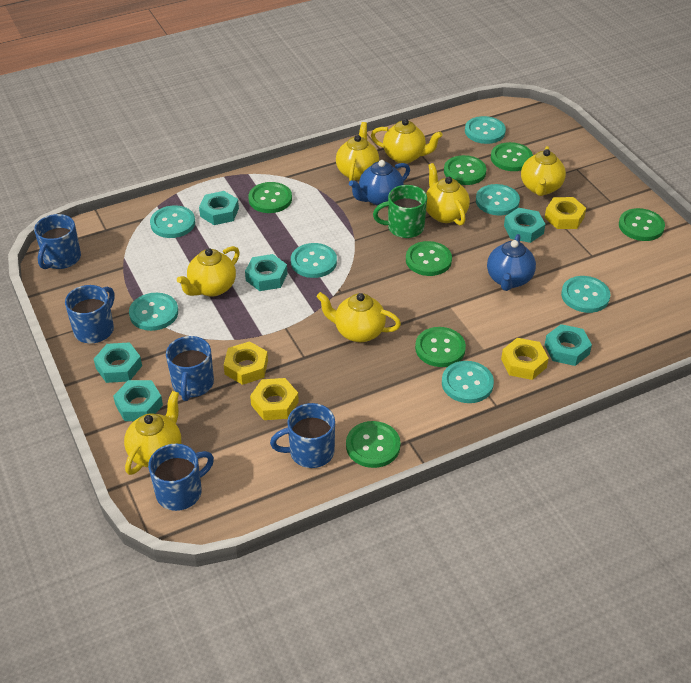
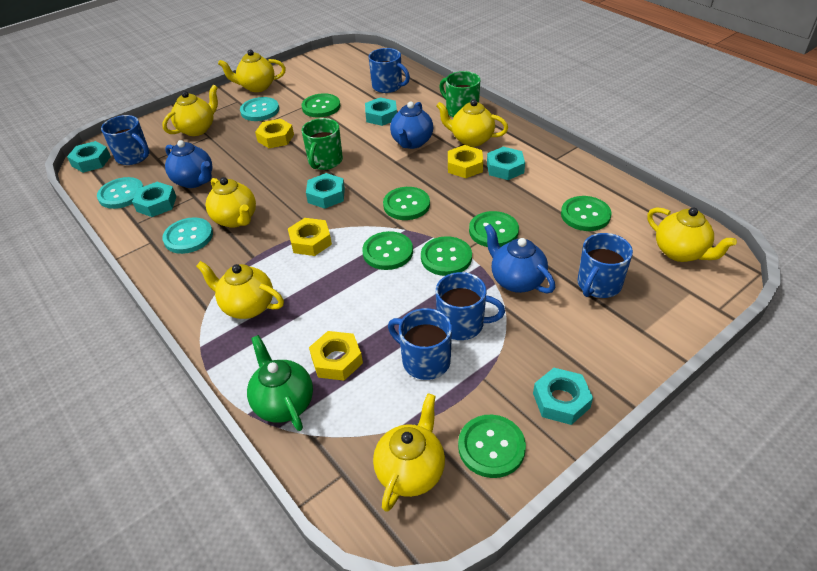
blue teapot: 2 -> 3
green mug: 1 -> 2
green teapot: 0 -> 1
turquoise button: 7 -> 3

